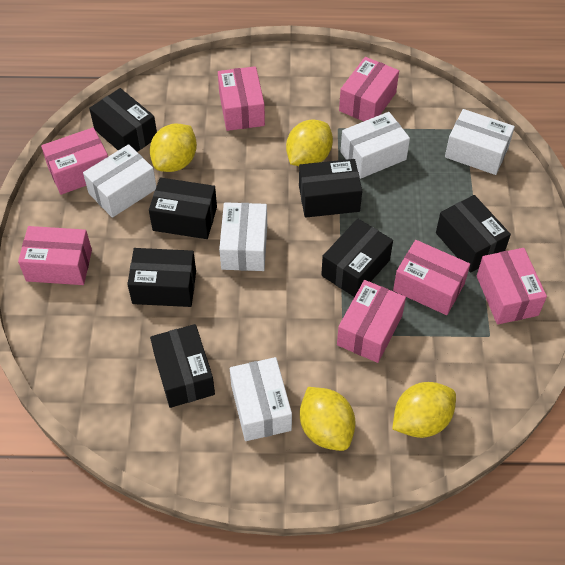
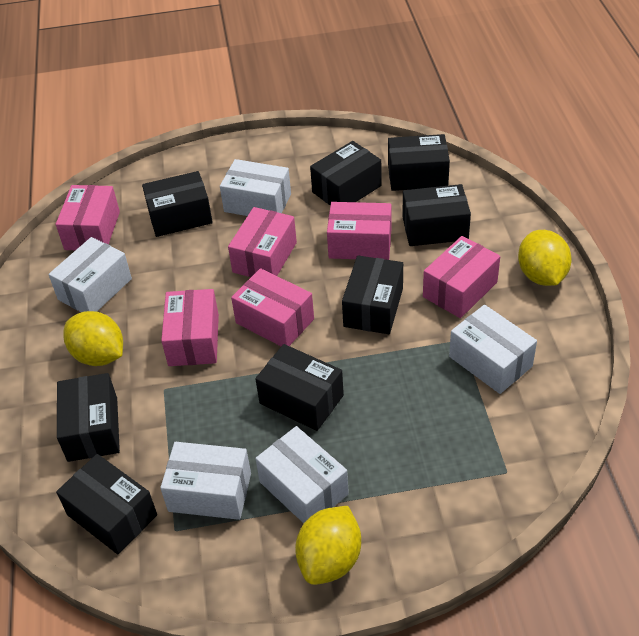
black box: 7 -> 8
pink box: 7 -> 6
yellow lemon: 4 -> 3

